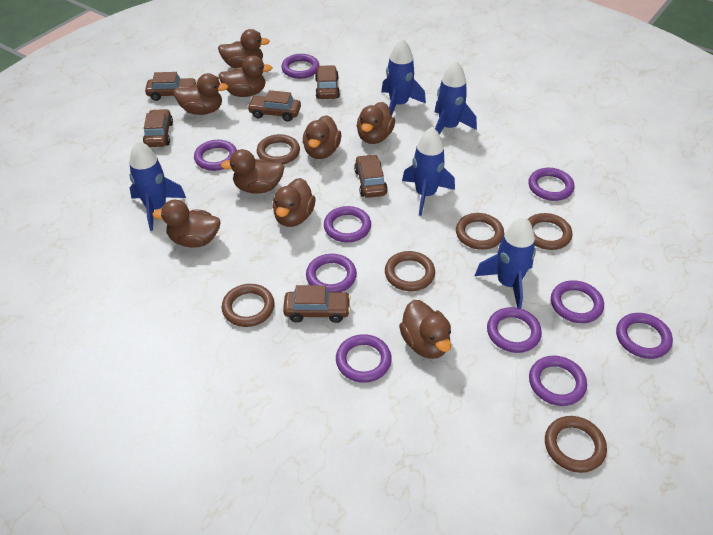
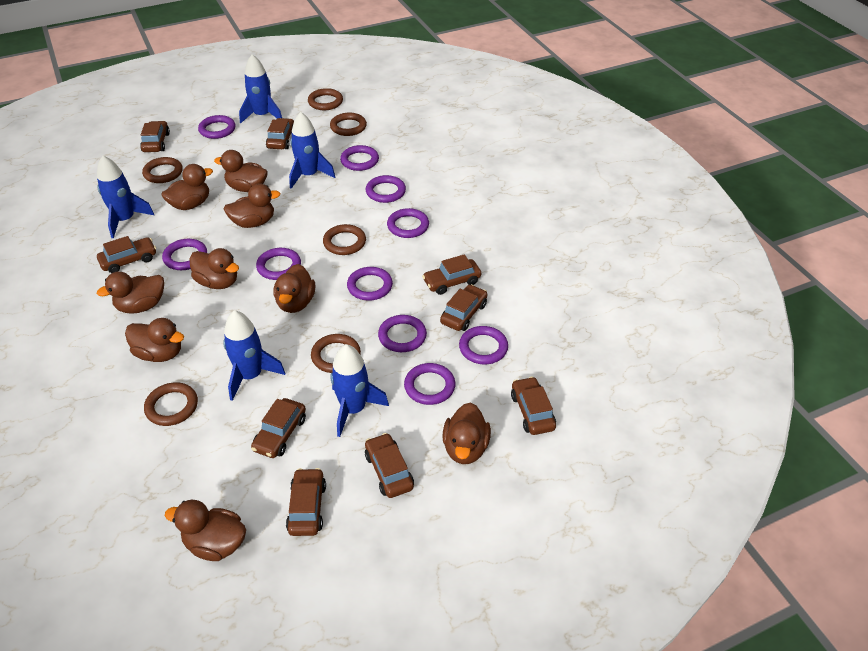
brown car: 6 -> 9

